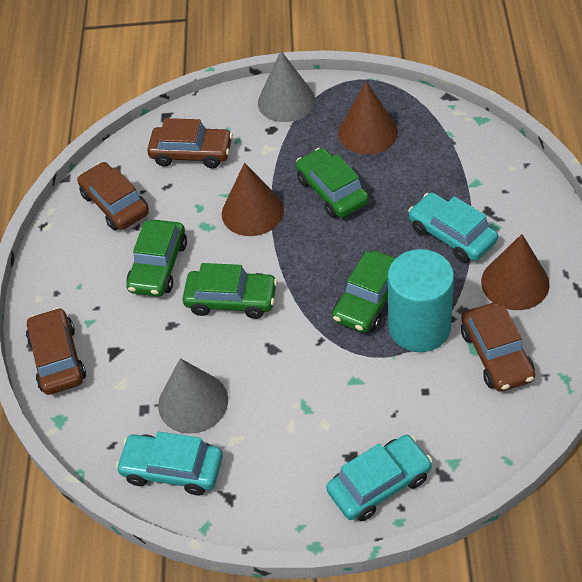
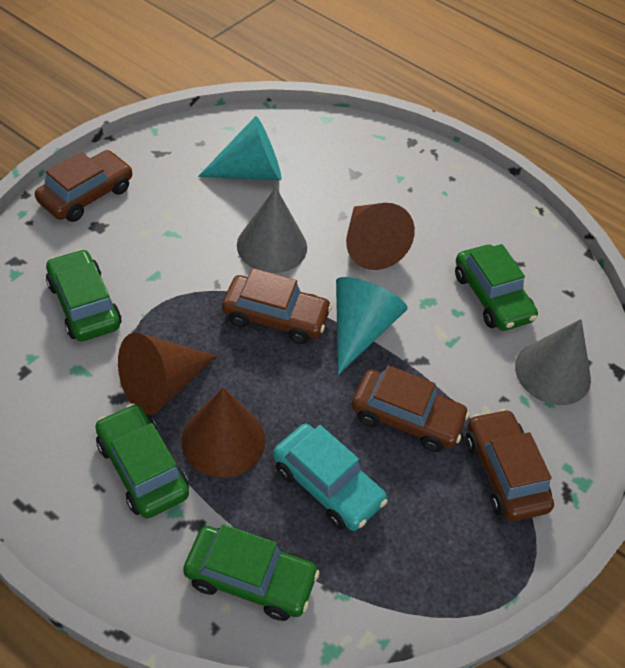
turquoise car: 3 -> 1
turquoise cone: 0 -> 2
turquoise cylinder: 1 -> 0

